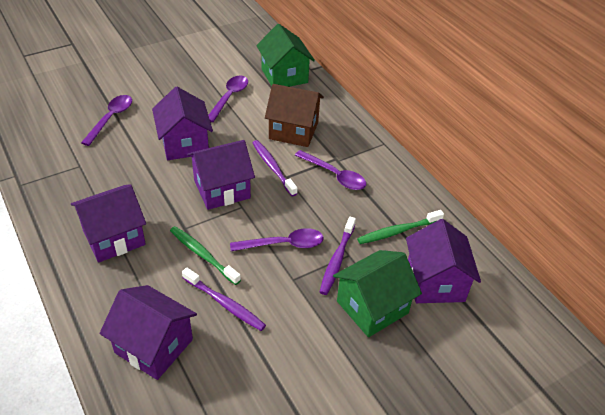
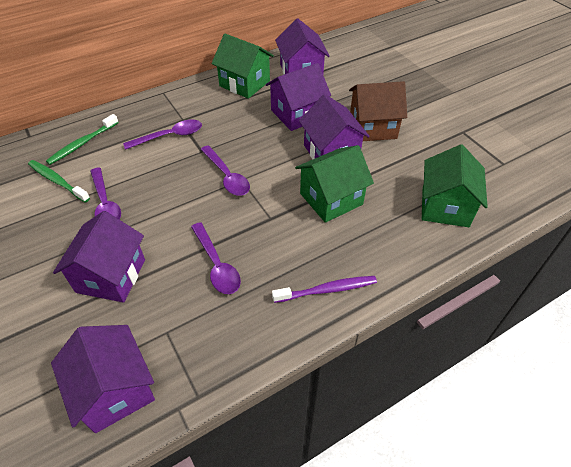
green house: 2 -> 3
purple toothbrush: 3 -> 1

